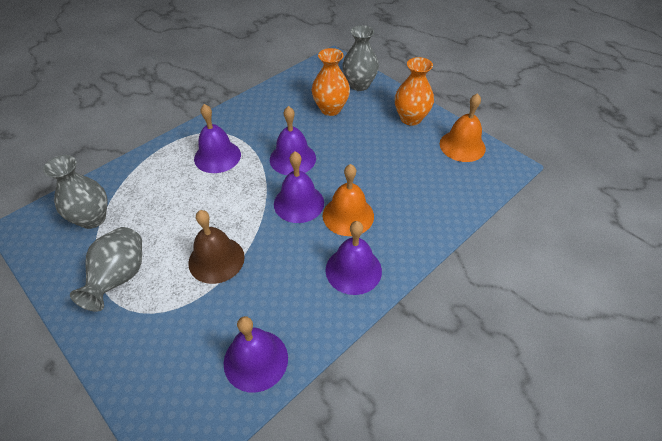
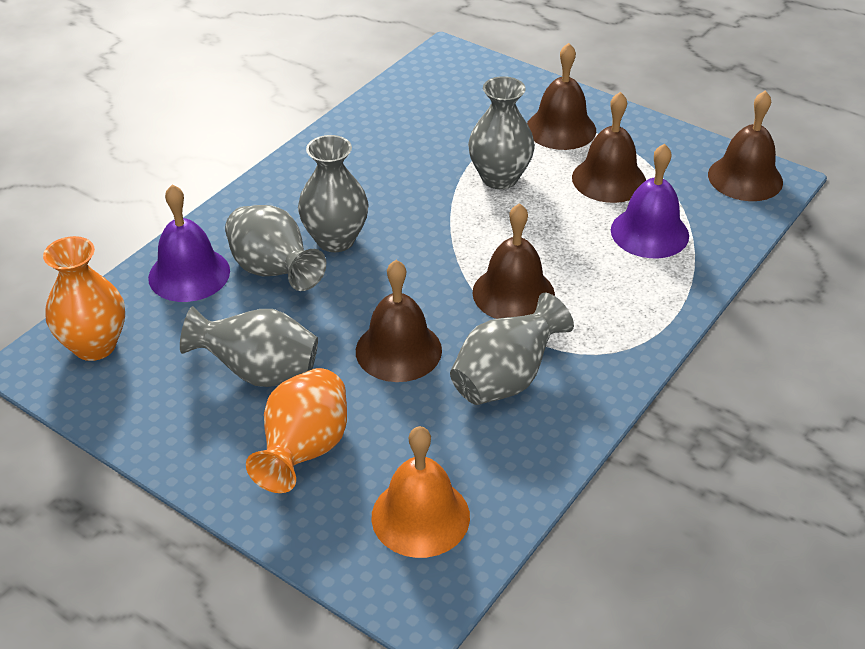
brown bell: 1 -> 5
grey vase: 3 -> 5
orange bell: 2 -> 1
purple bell: 5 -> 2

